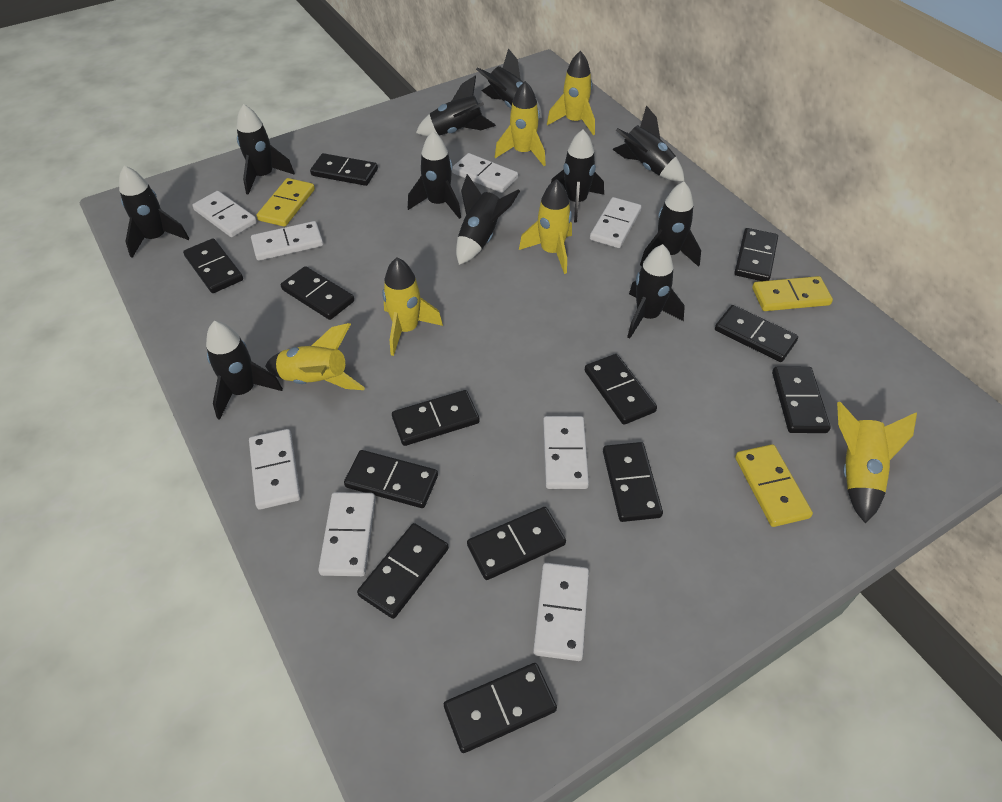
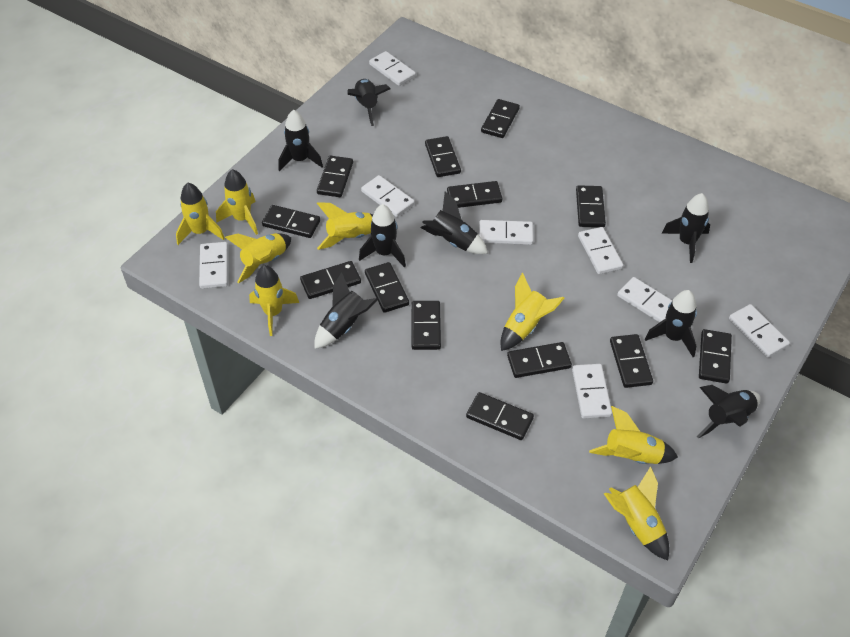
black rocket: 11 -> 8
yellow domino: 3 -> 0
yellow rocket: 6 -> 8

